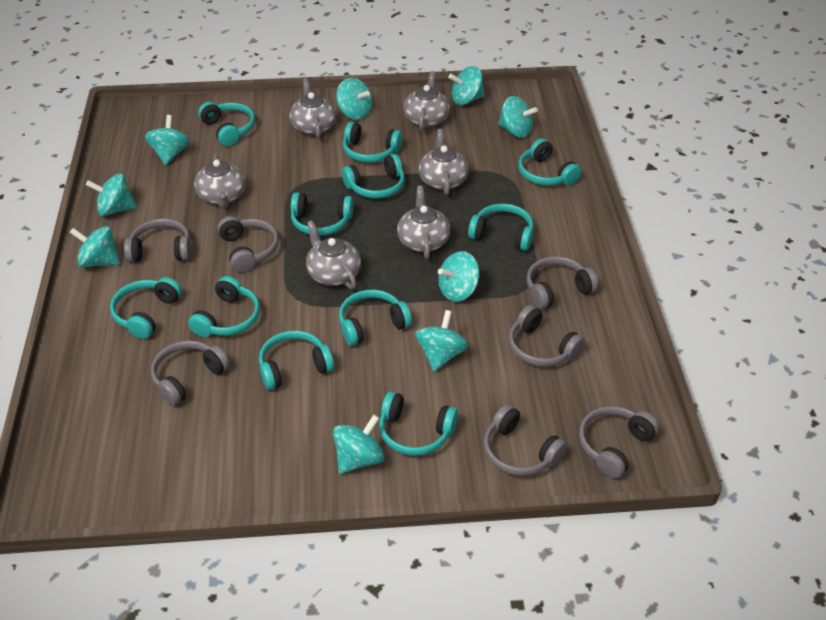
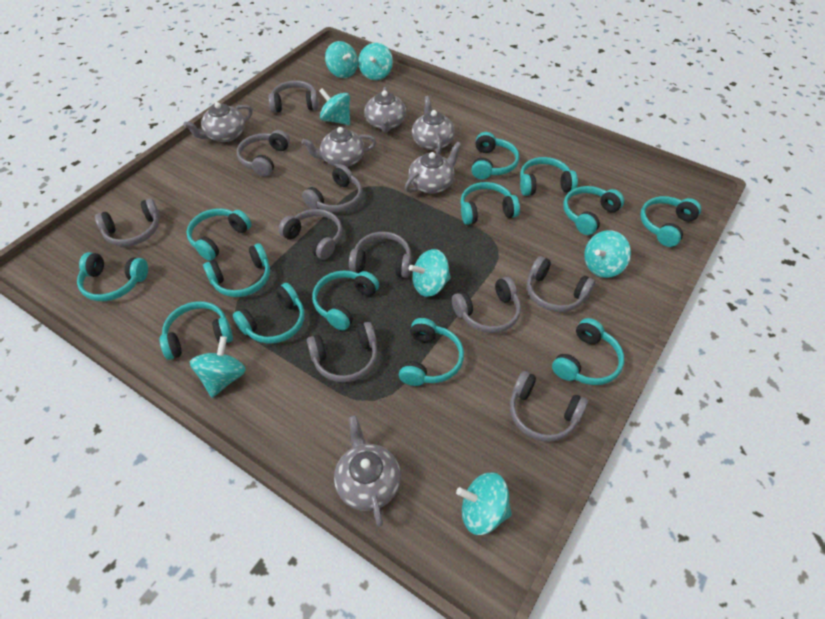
grey headphones: 7 -> 10
turquoise headphones: 11 -> 13
turquoise spinning top: 9 -> 7

